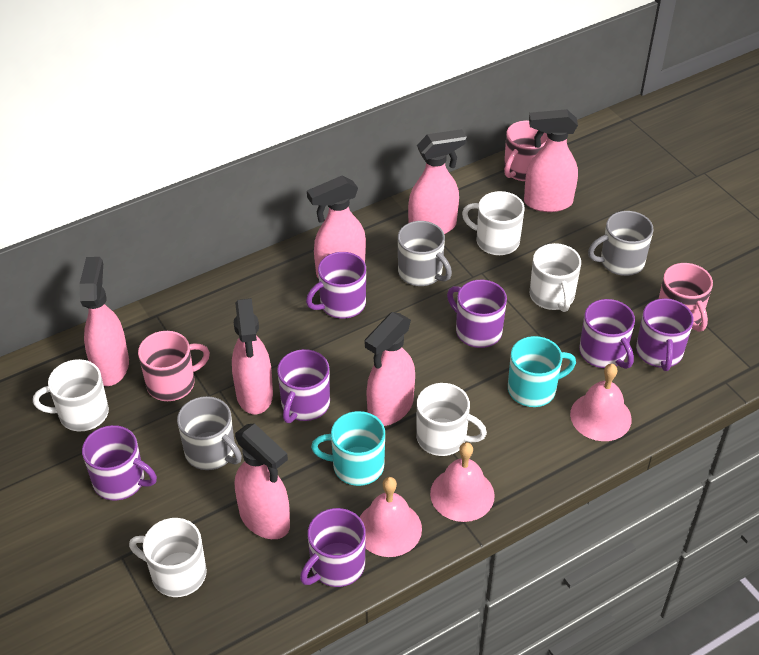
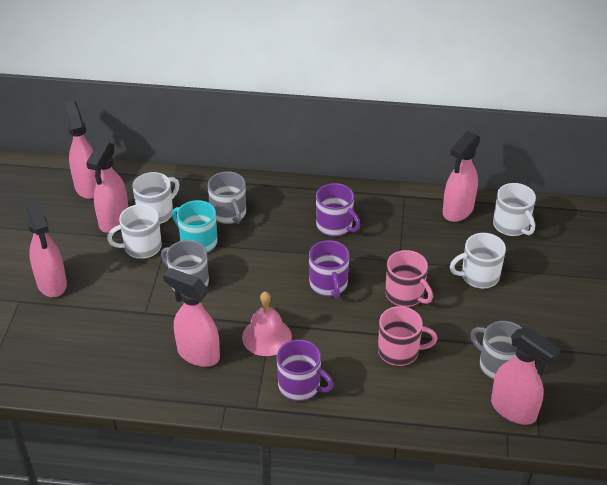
pink bell: 3 -> 1
pink mug: 3 -> 2
pink spray bottle: 7 -> 6
purple mug: 7 -> 3
turquoise mug: 2 -> 1
white mug: 5 -> 4

